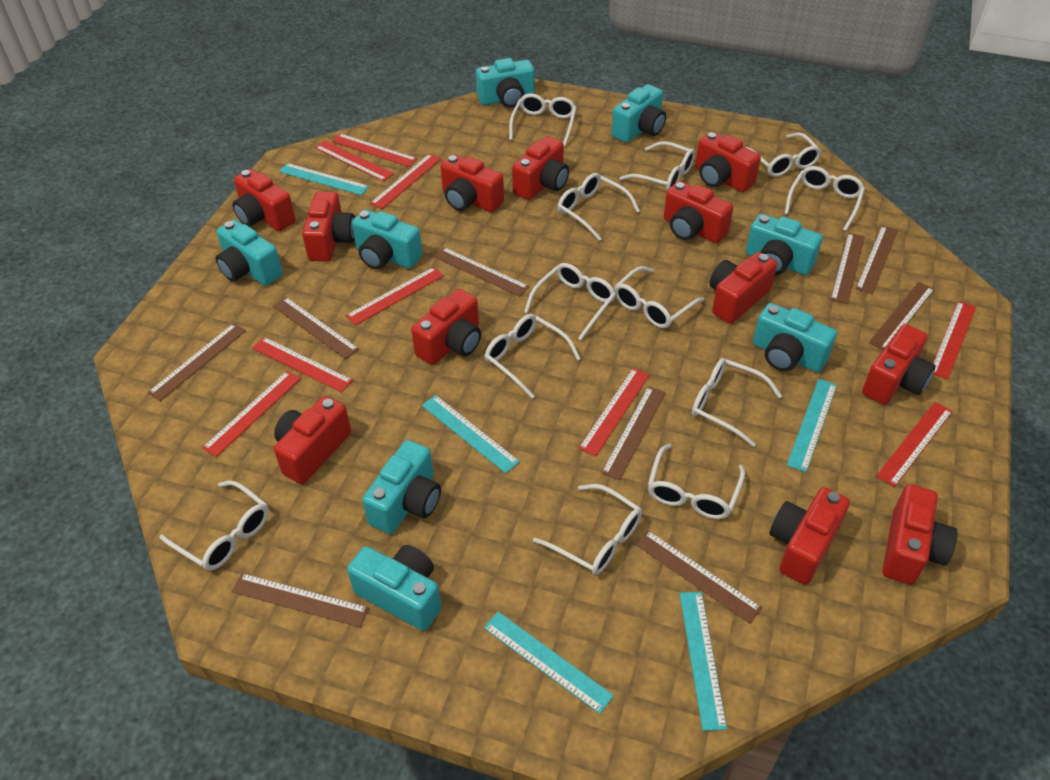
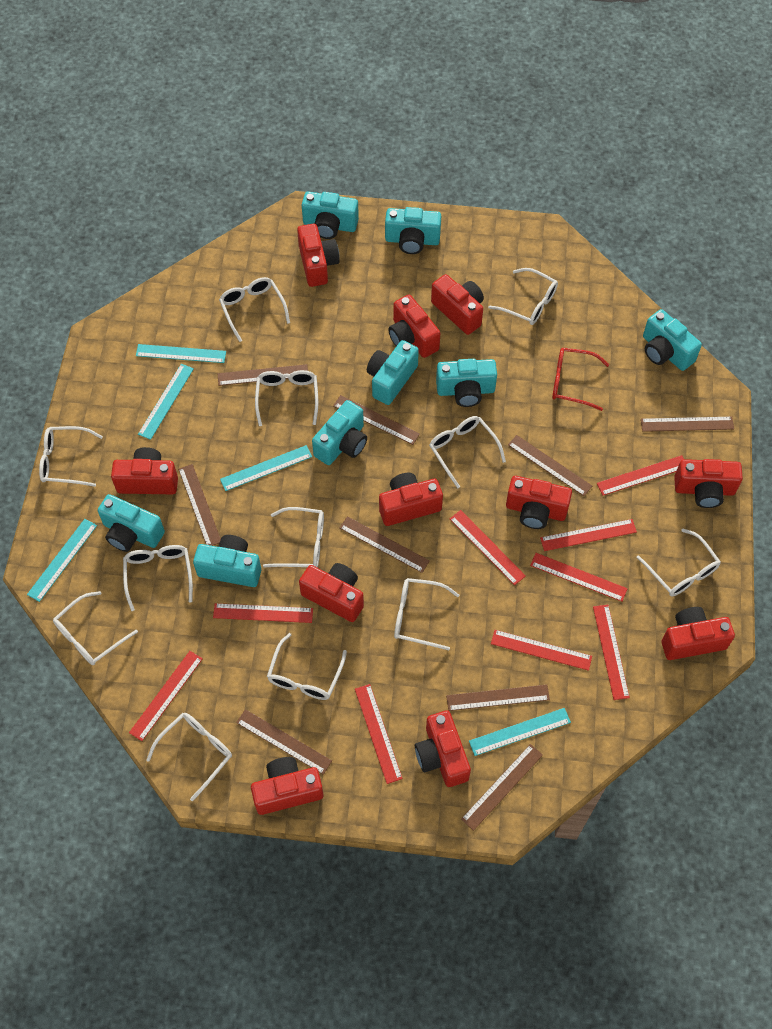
red camera: 12 -> 11
red glasses: 0 -> 1

